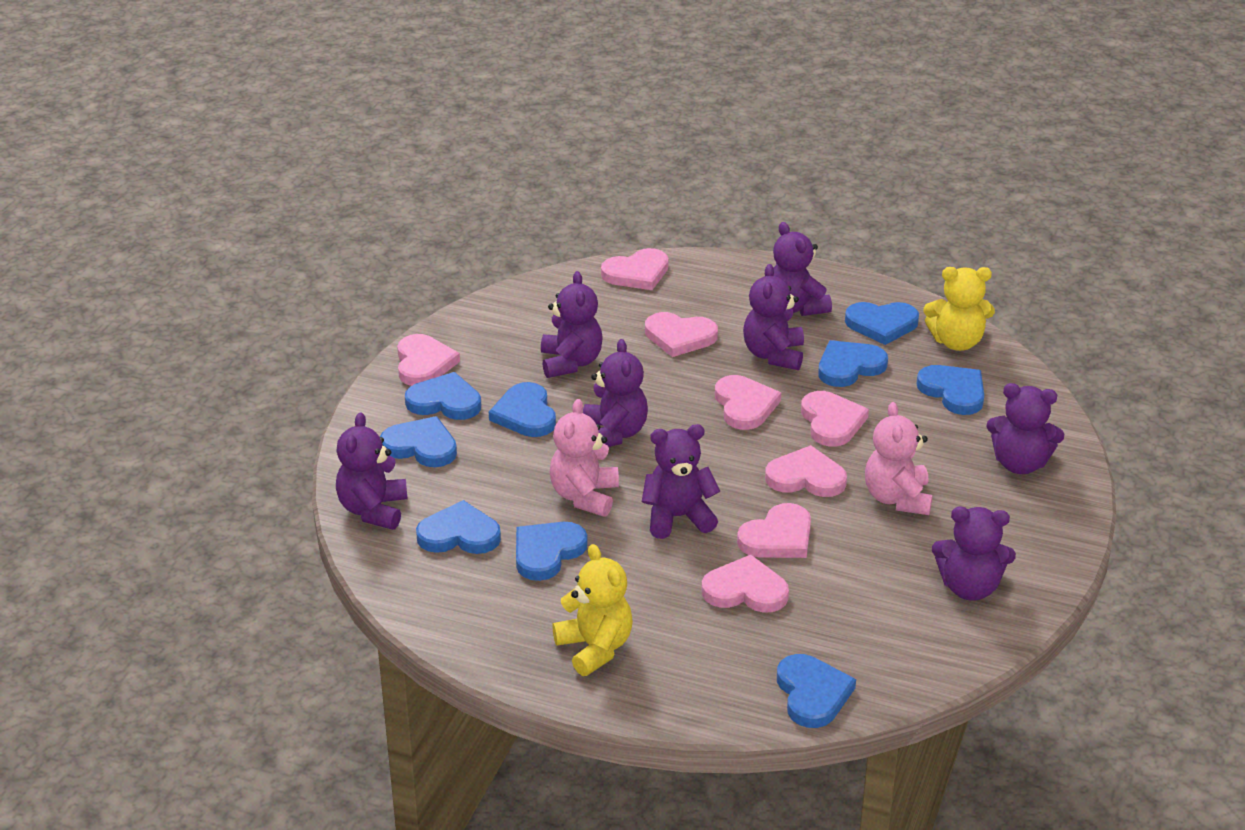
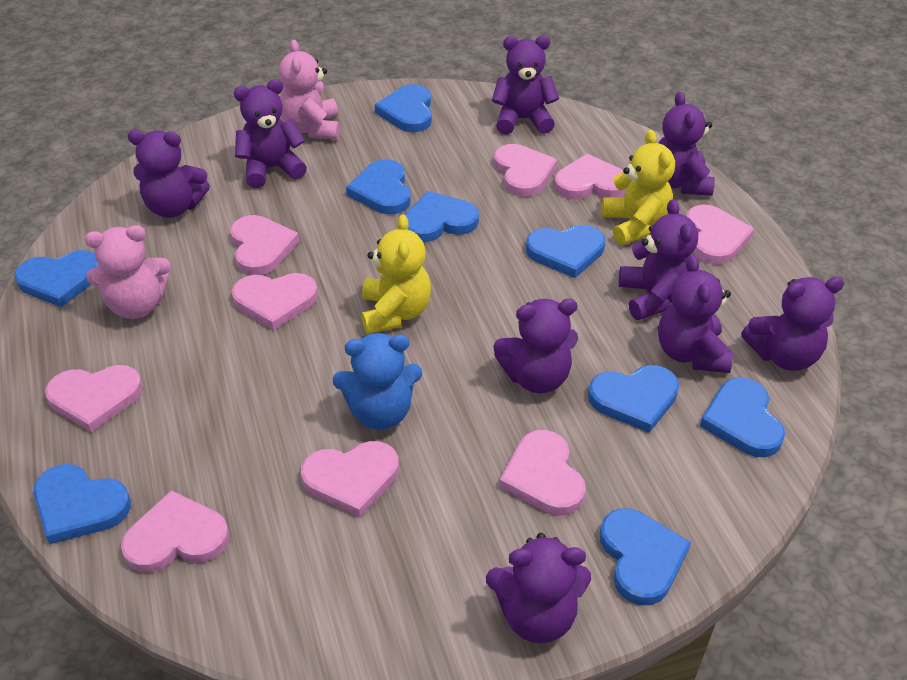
blue teddy bear: 0 -> 1
pink heart: 8 -> 9
purple teddy bear: 8 -> 9

